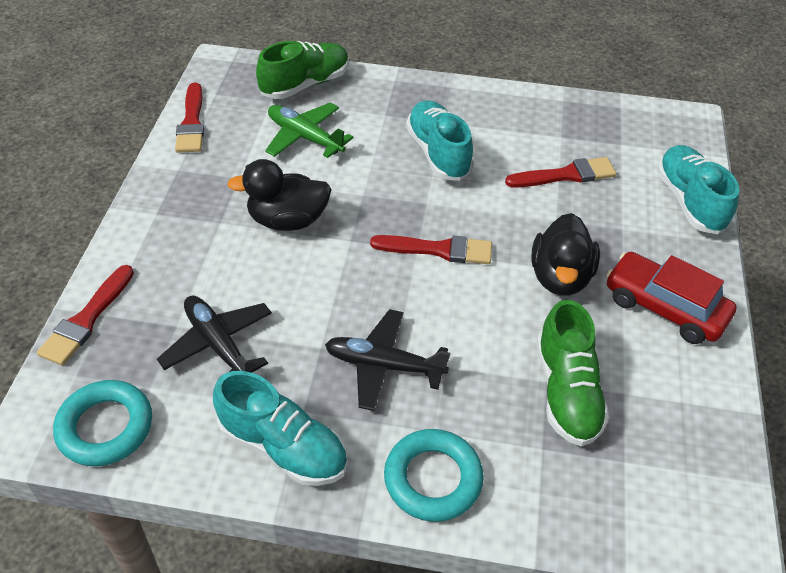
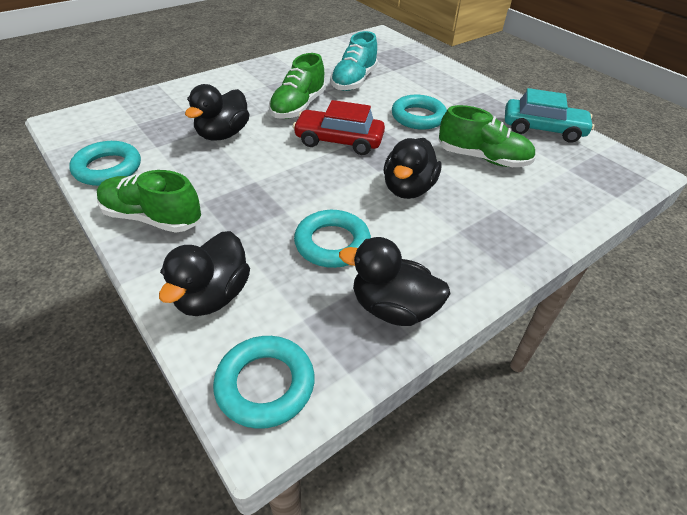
black duck: 2 -> 4
black plane: 2 -> 0
green plane: 1 -> 0
green shoe: 2 -> 3
red brush: 4 -> 0
turquoise car: 0 -> 1
turquoise ring: 2 -> 4
turquoise shoe: 3 -> 1

